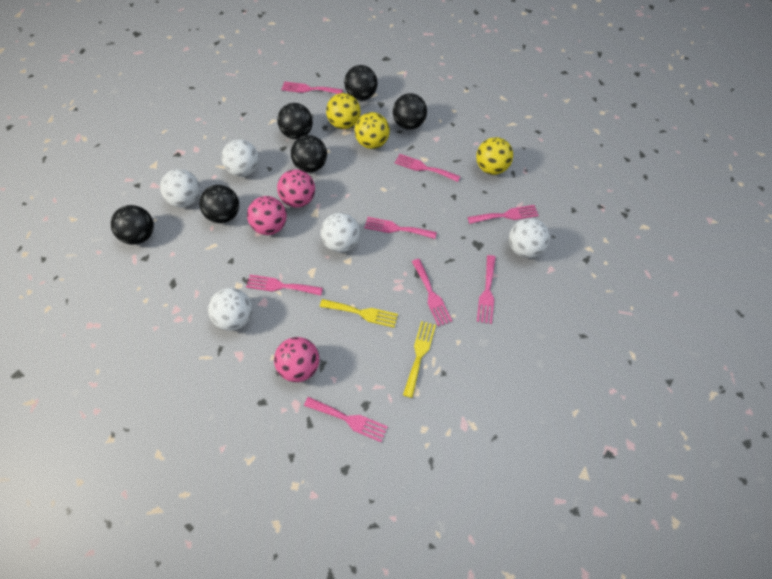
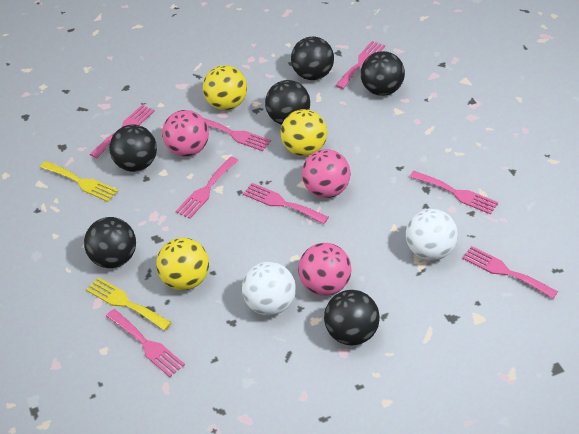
white ball: 5 -> 2

